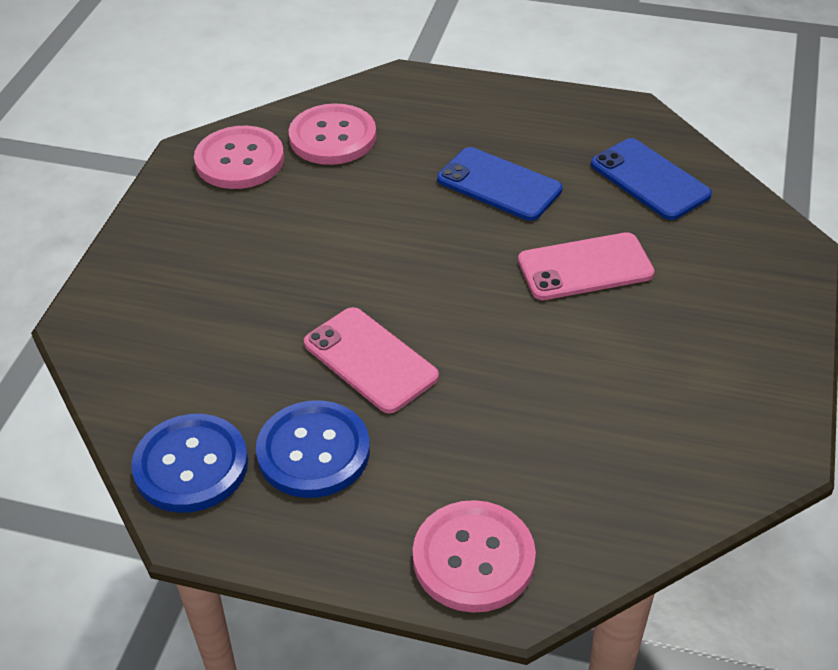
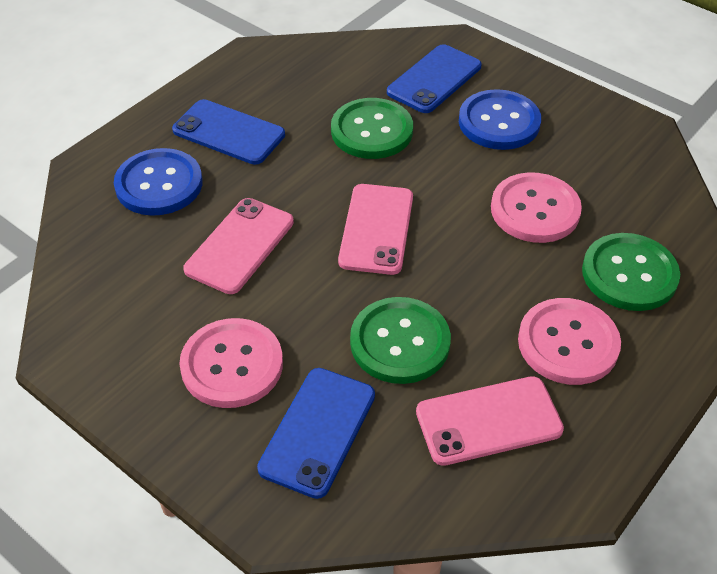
blue phone: 2 -> 3
green button: 0 -> 3
pink phone: 2 -> 3

